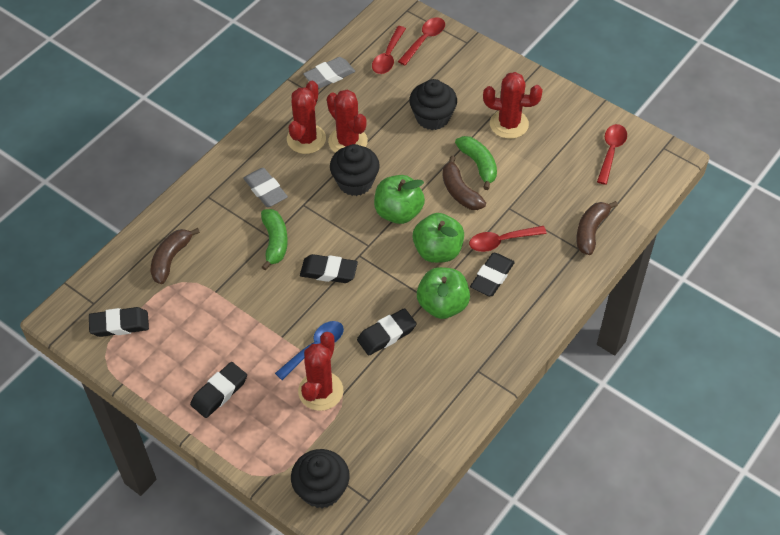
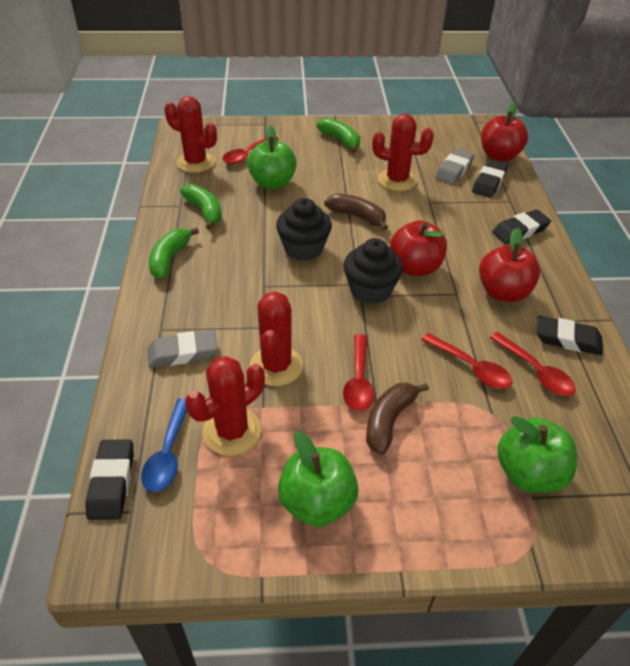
black cupcake: 3 -> 2
black eraser: 5 -> 4
brown banana: 3 -> 2
green banana: 2 -> 3
red apple: 0 -> 3

